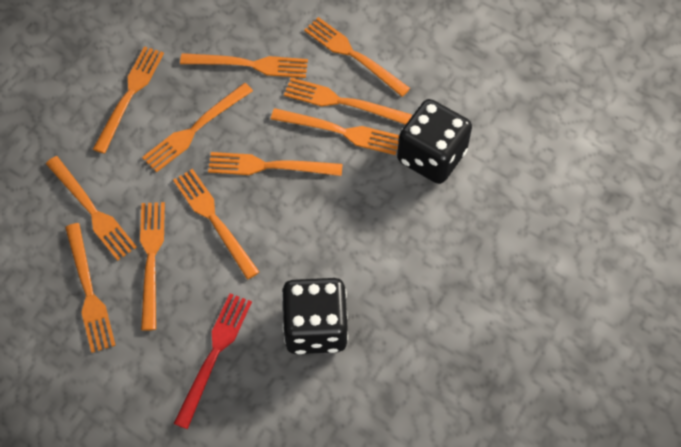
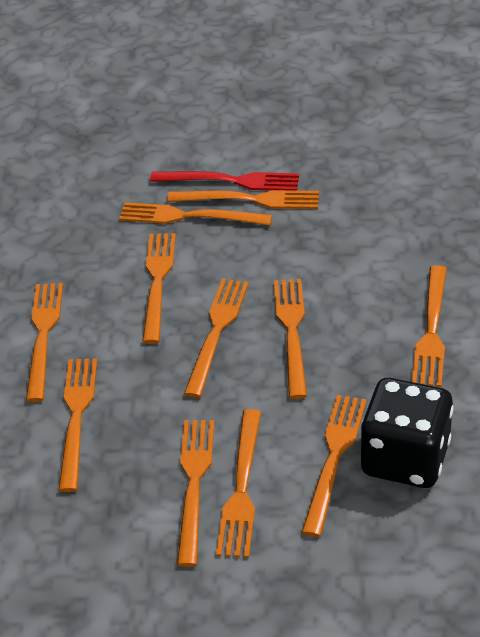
black dice: 2 -> 1

